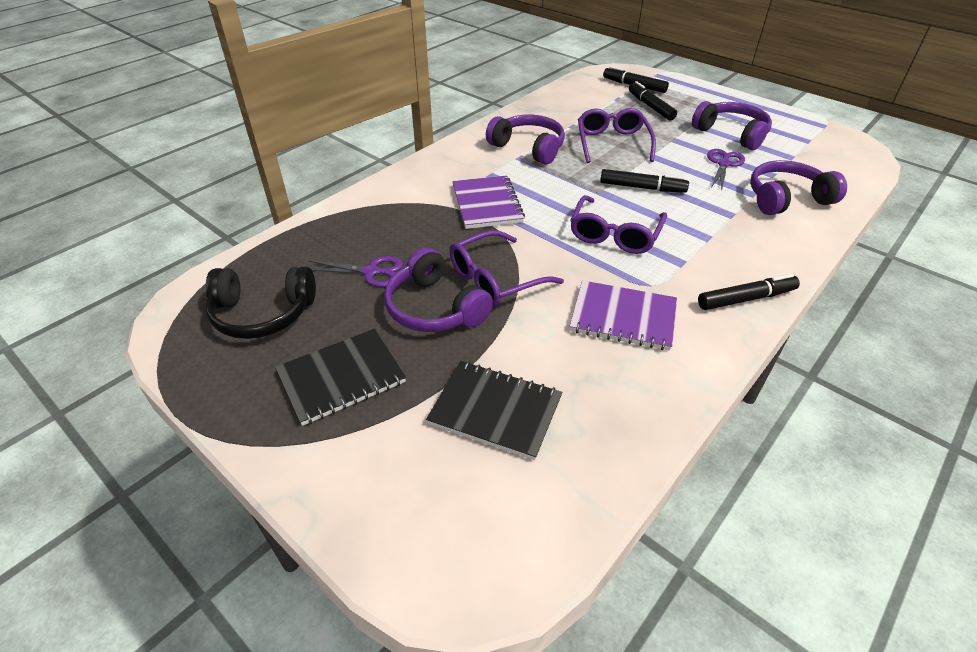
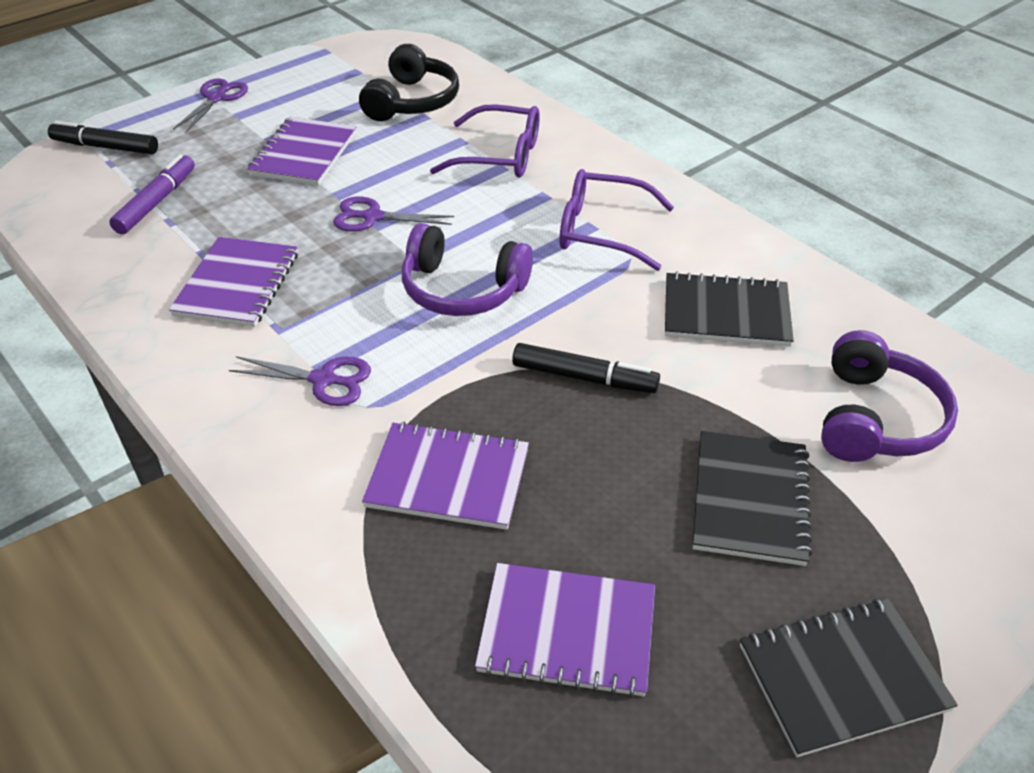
black marker: 4 -> 2
black notebook: 2 -> 3
purple glasses: 3 -> 2
purple headphones: 4 -> 2
purple marker: 0 -> 1
purple notebook: 2 -> 4
purple scissors: 2 -> 3

